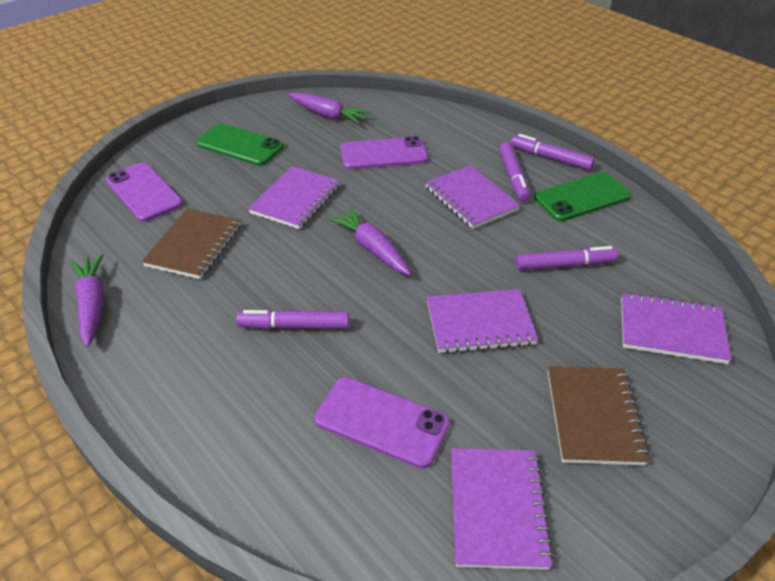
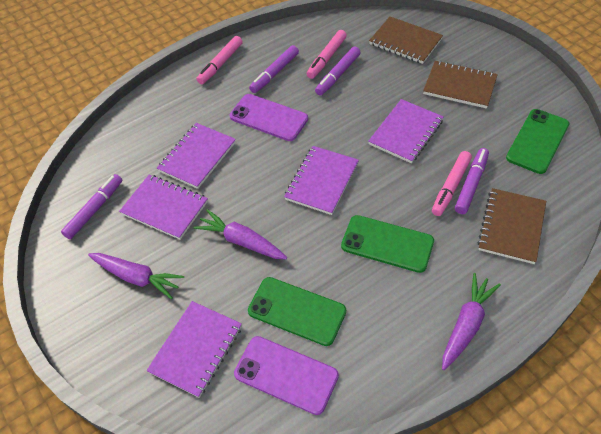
brown notebook: 2 -> 3
green phone: 2 -> 3
pink marker: 0 -> 3
purple phone: 3 -> 2

